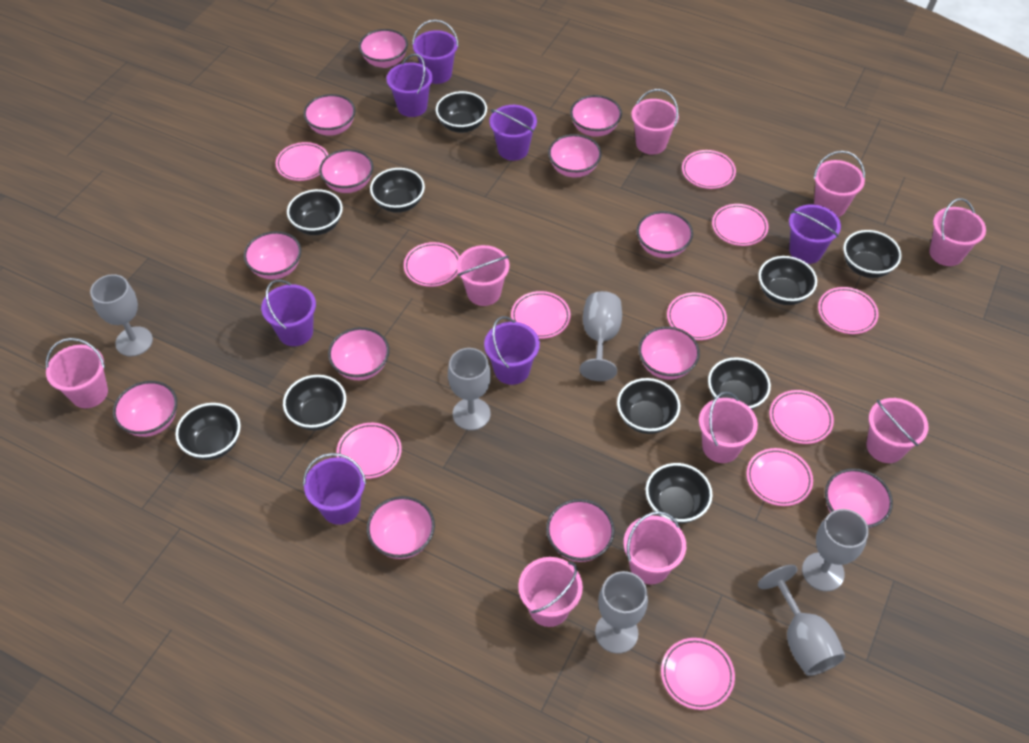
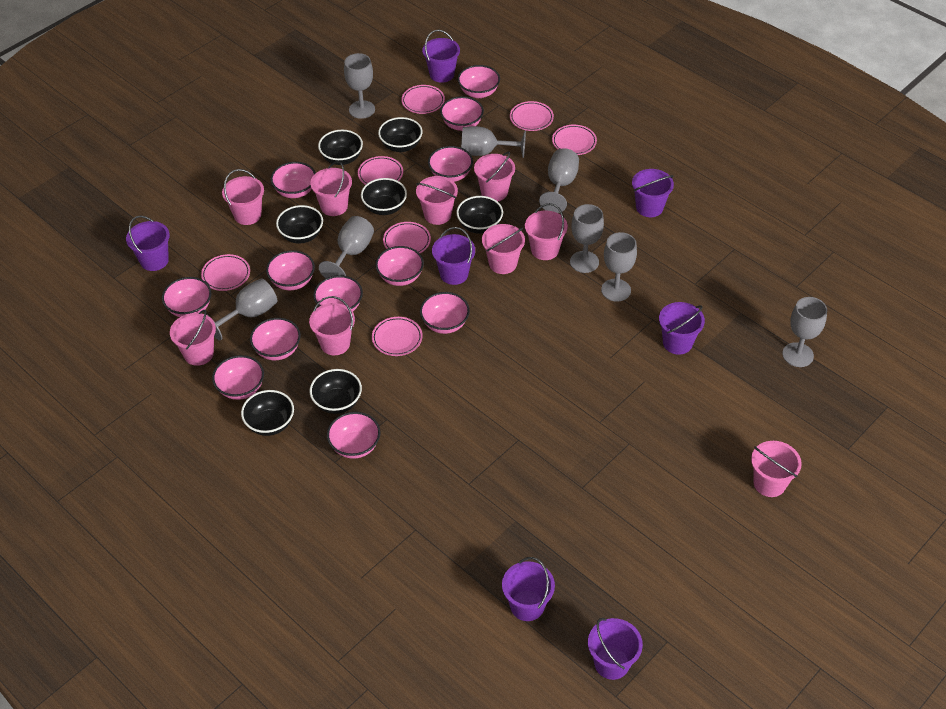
black bowl: 10 -> 7
grey goblet: 6 -> 8
pink bowl: 13 -> 12
pink plate: 11 -> 7

